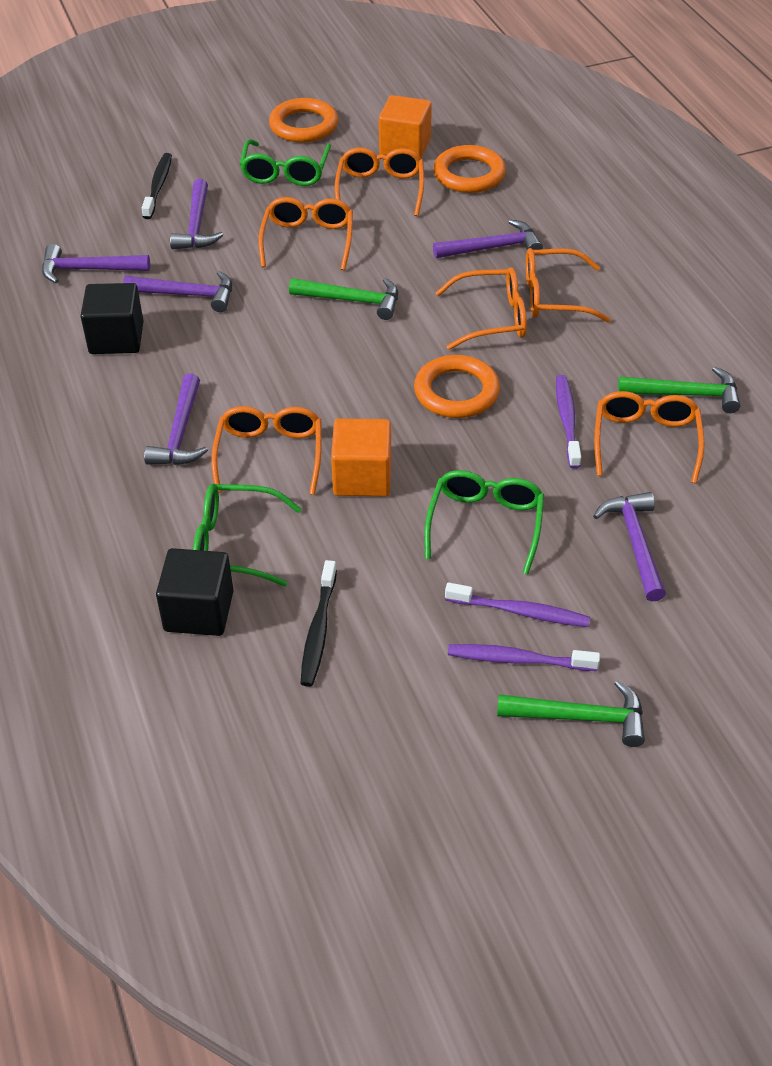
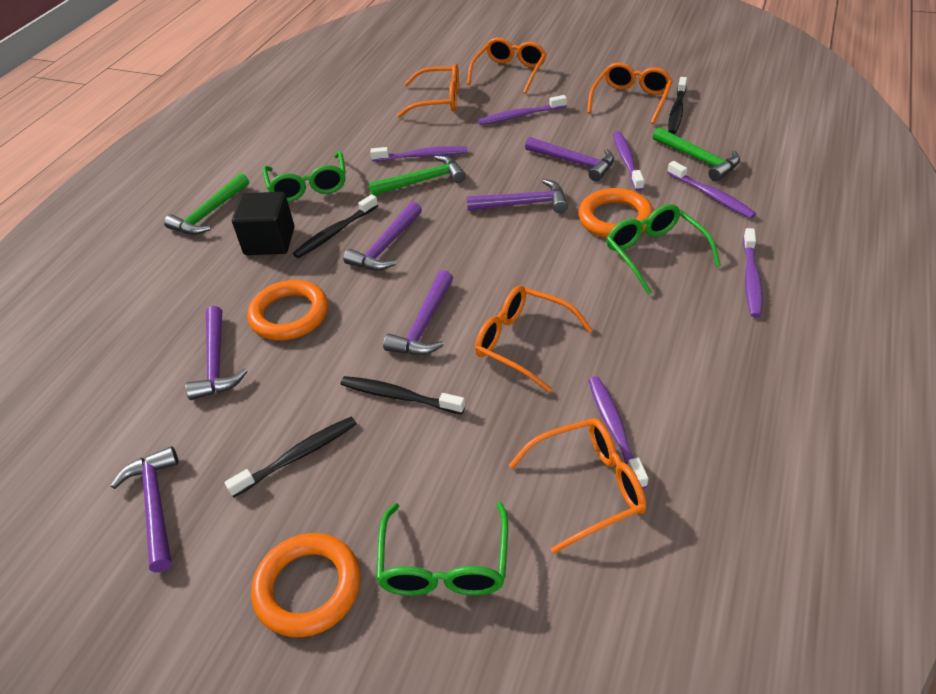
black cube: 2 -> 1
black toothbrush: 2 -> 4
orange cube: 2 -> 0
orange glasses: 6 -> 5
purple toothbrush: 3 -> 6

